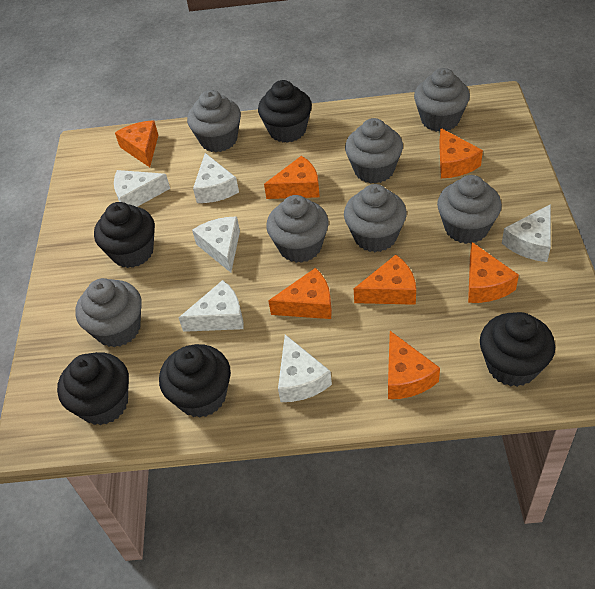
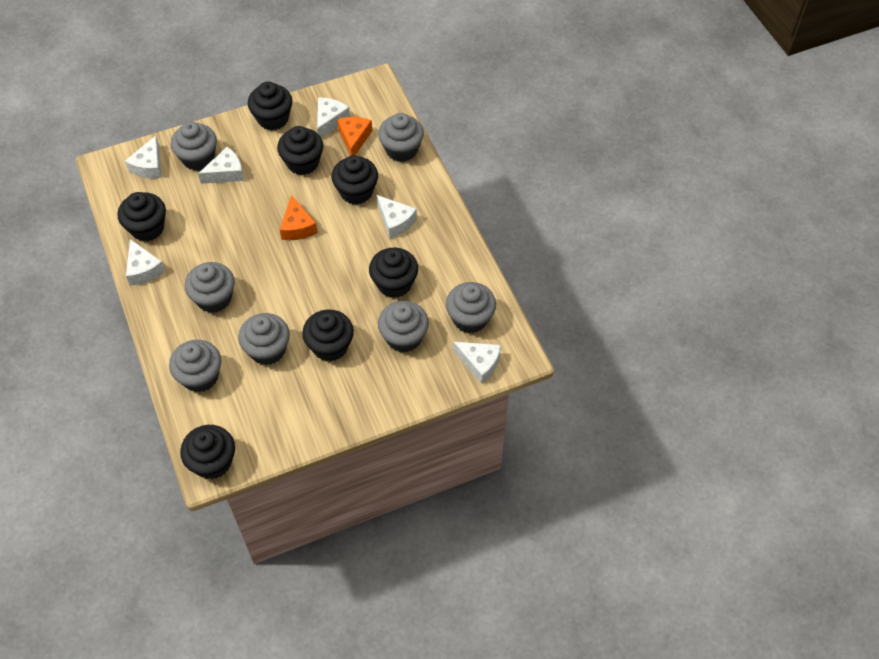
black cupcake: 5 -> 7
orange cheese: 7 -> 2

